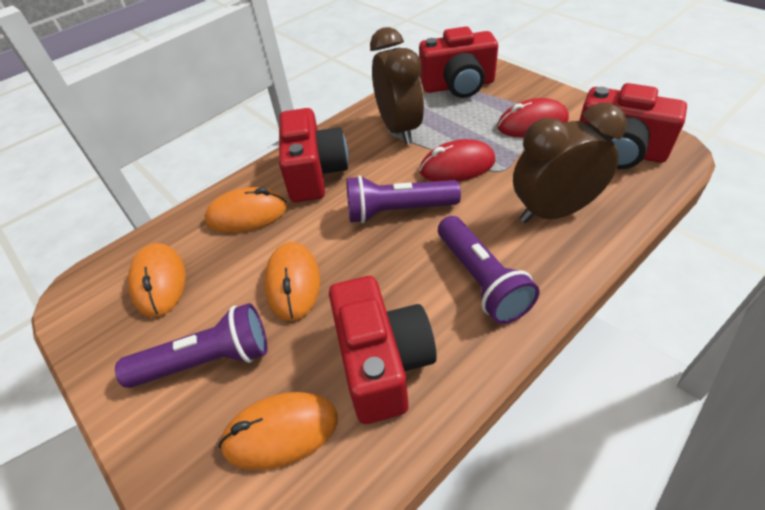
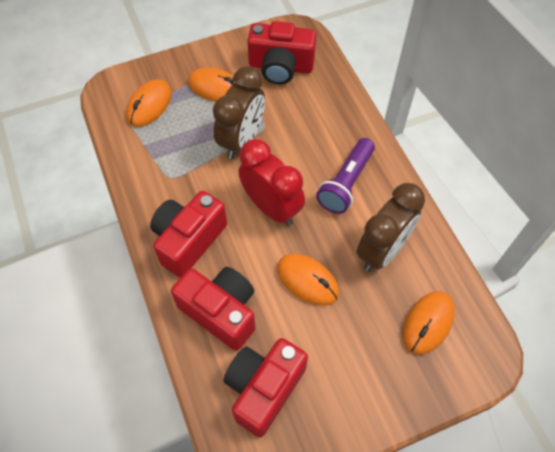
purple flashlight: 3 -> 1
red clock: 0 -> 1
red mouse: 2 -> 0

